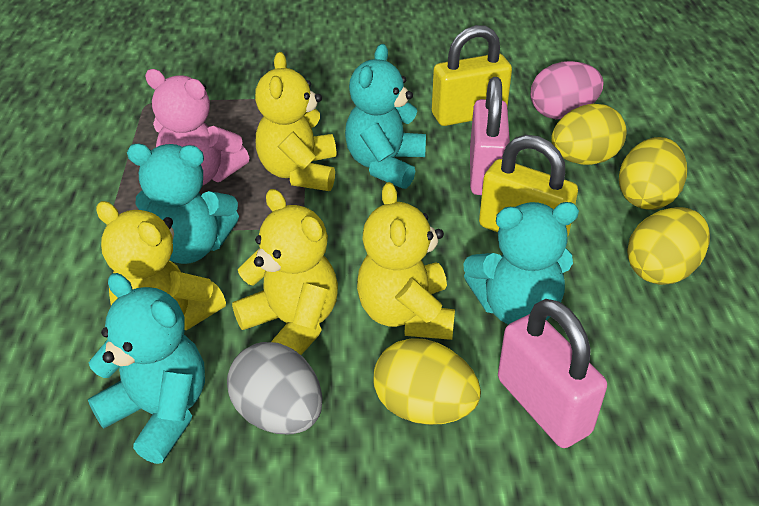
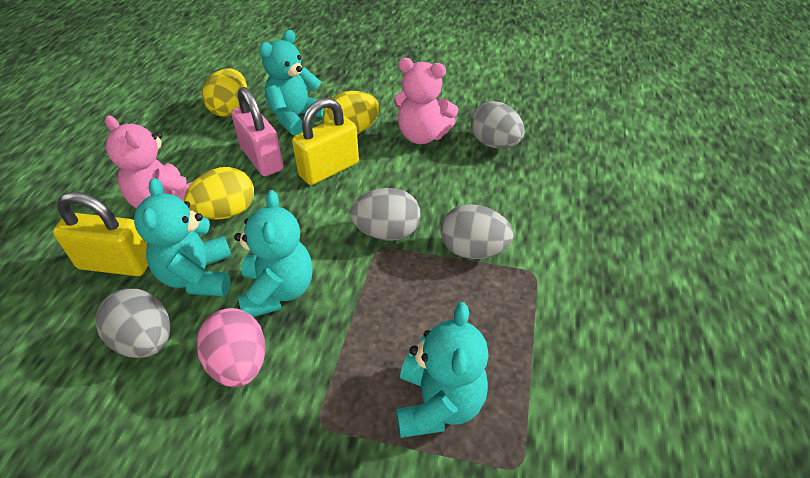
grey egg: 1 -> 4
pink padlock: 2 -> 1
pink teddy bear: 1 -> 2
yellow egg: 4 -> 3
yellow teddy bear: 4 -> 0

